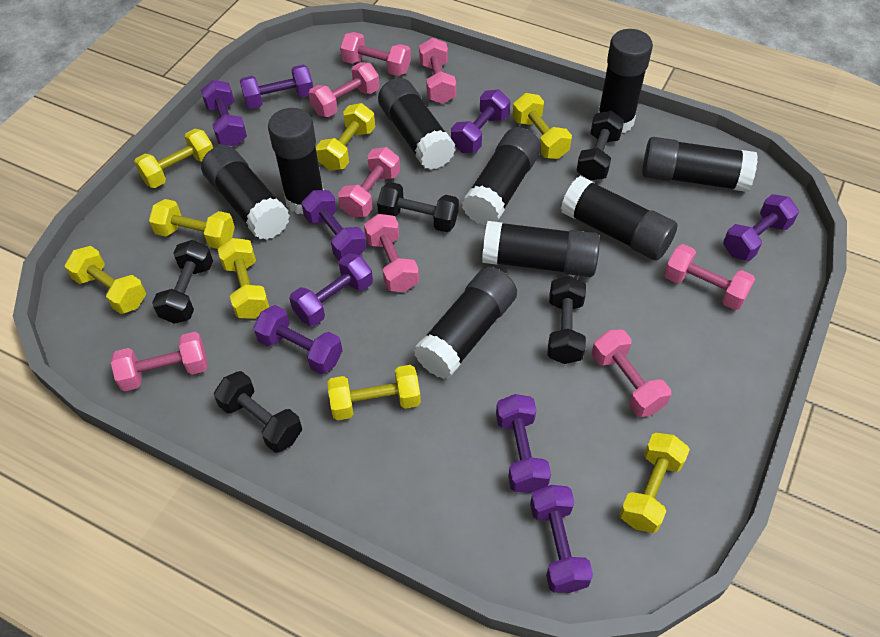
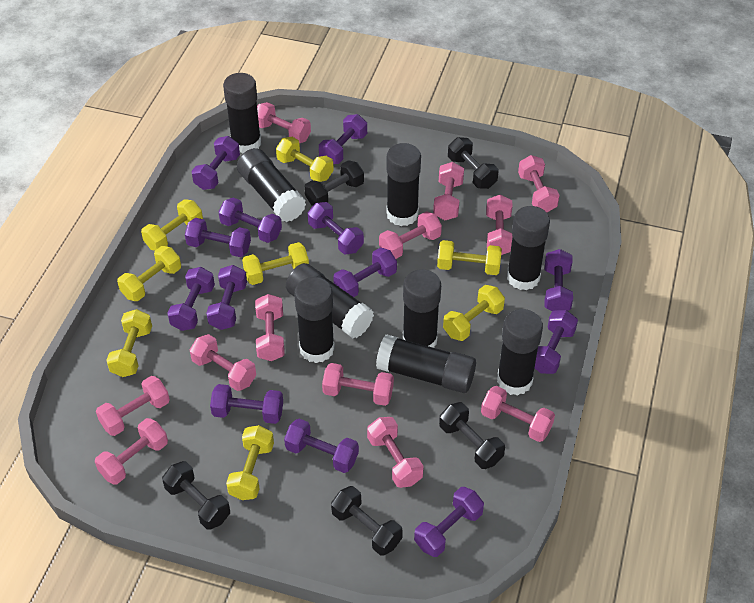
pink dumbbell: 8 -> 12
purple dumbbell: 9 -> 13

